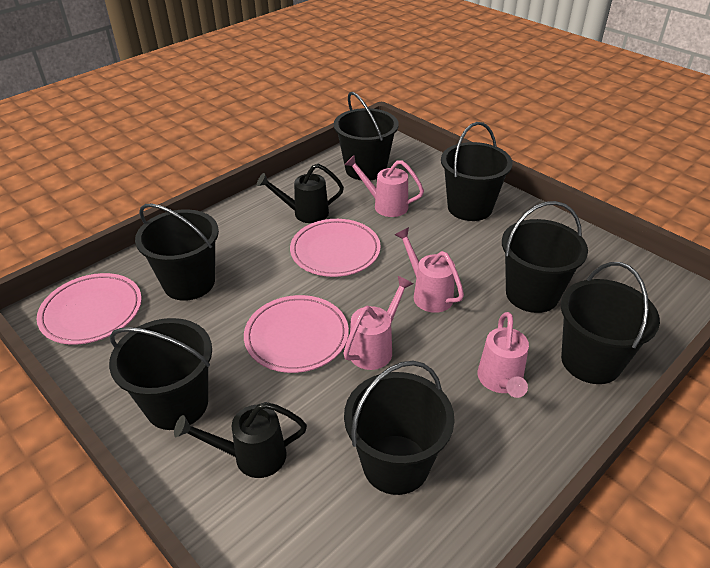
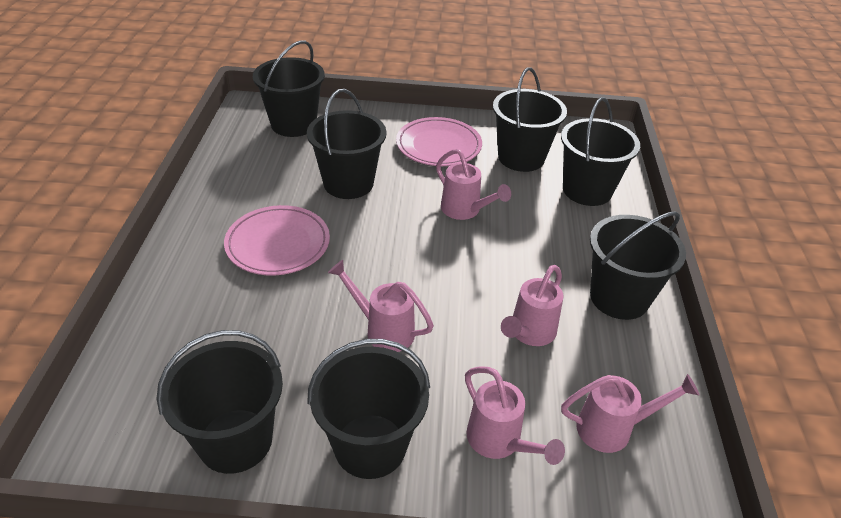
black watering can: 2 -> 0
pink plate: 3 -> 2
pink watering can: 4 -> 5

